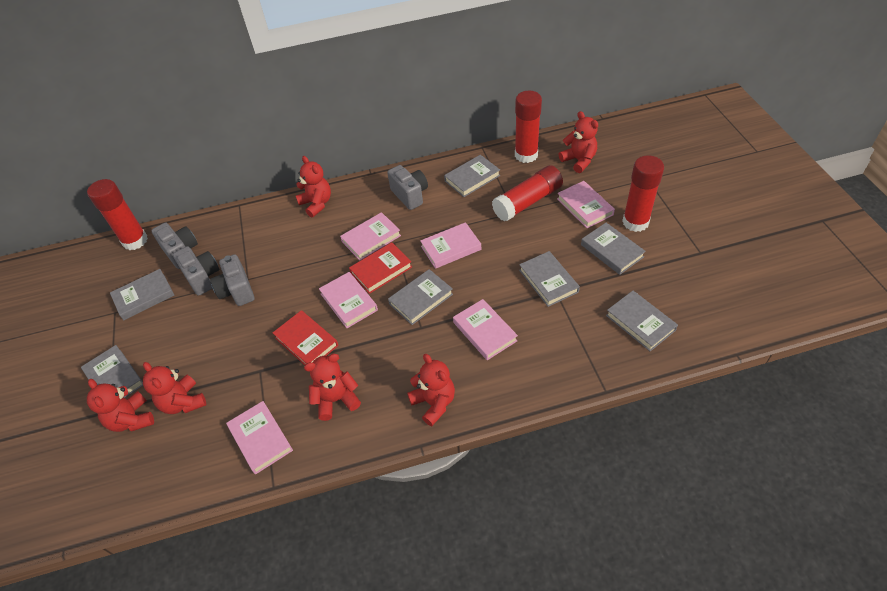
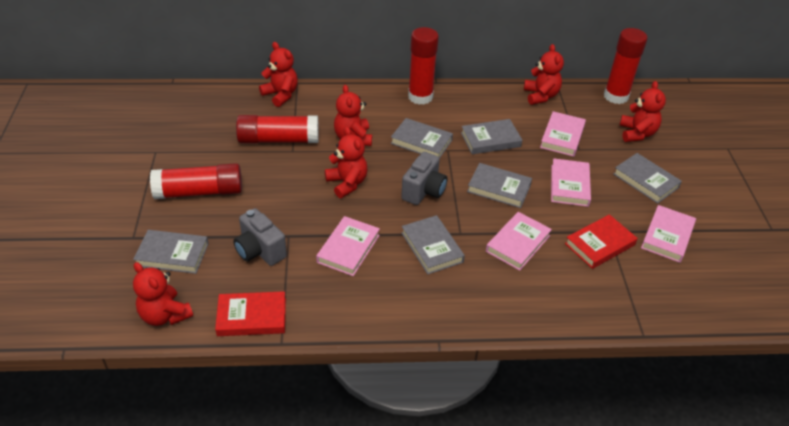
grey book: 7 -> 6
grey camera: 4 -> 2
pink book: 6 -> 5

